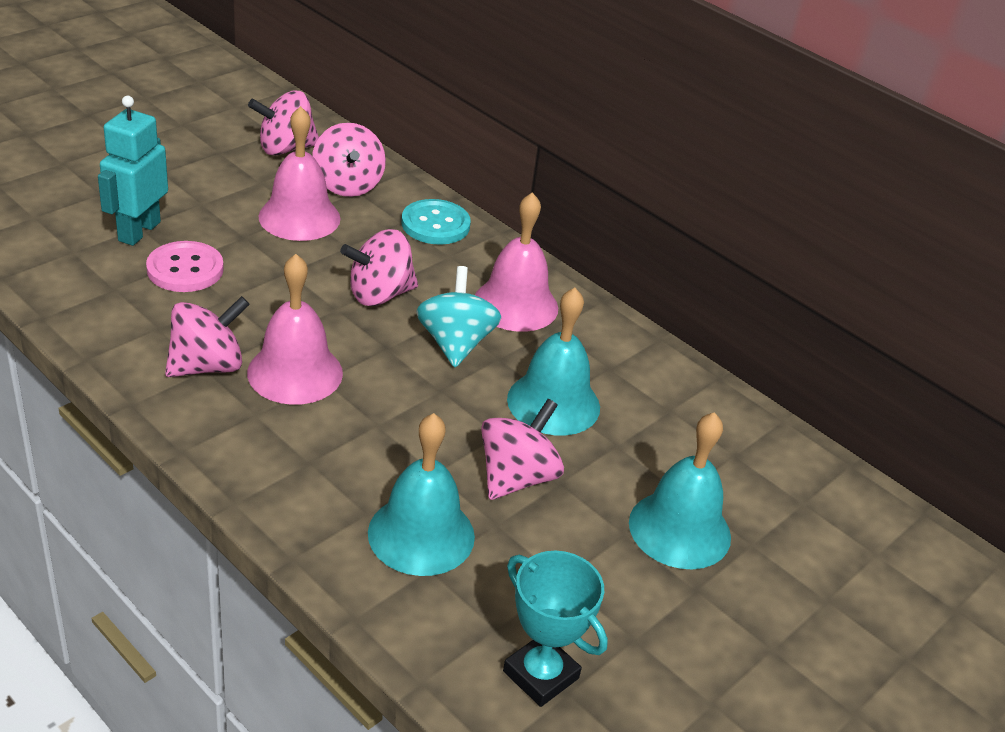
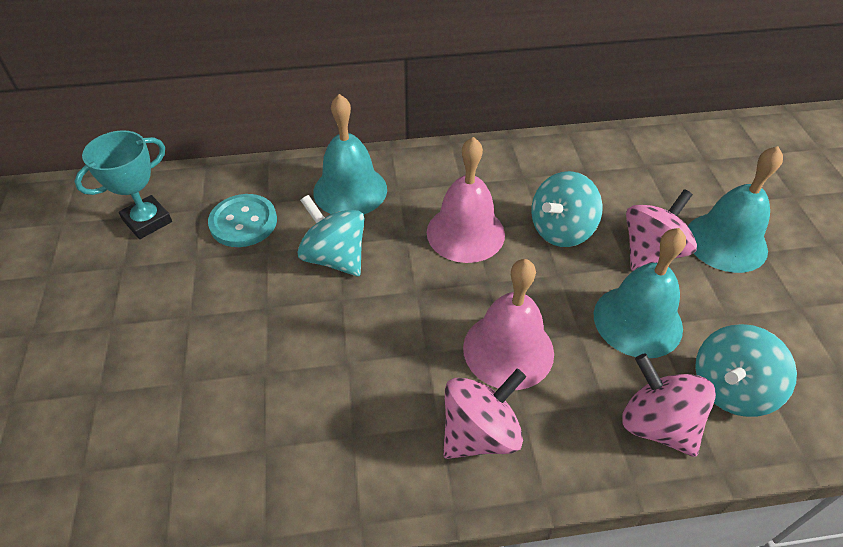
pink bell: 3 -> 2
pink button: 1 -> 0
pink spinning top: 5 -> 3
turquoise robot: 1 -> 0
turquoise spinning top: 1 -> 3

